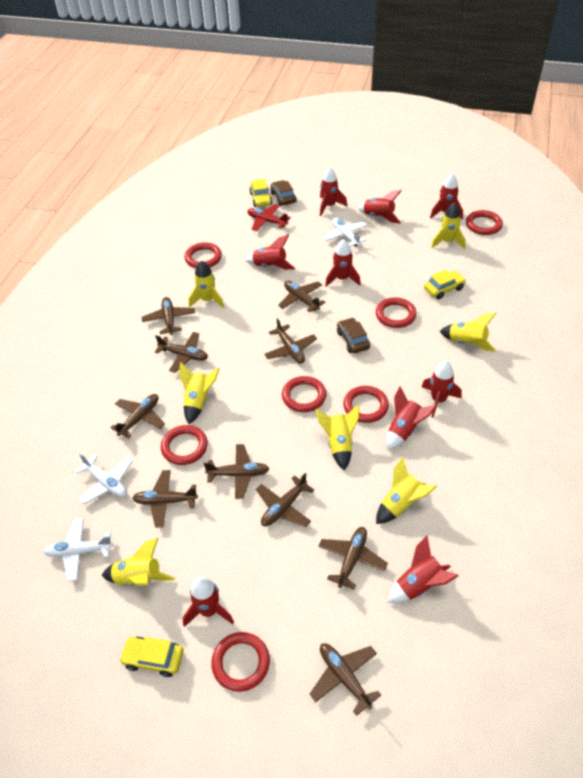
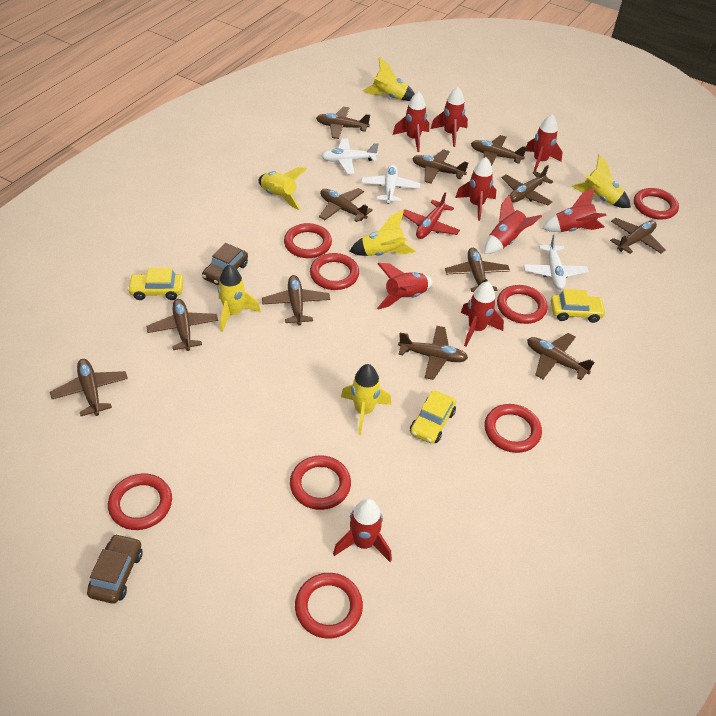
brown plane: 10 -> 12
red ring: 7 -> 8
yellow rocket: 7 -> 6

